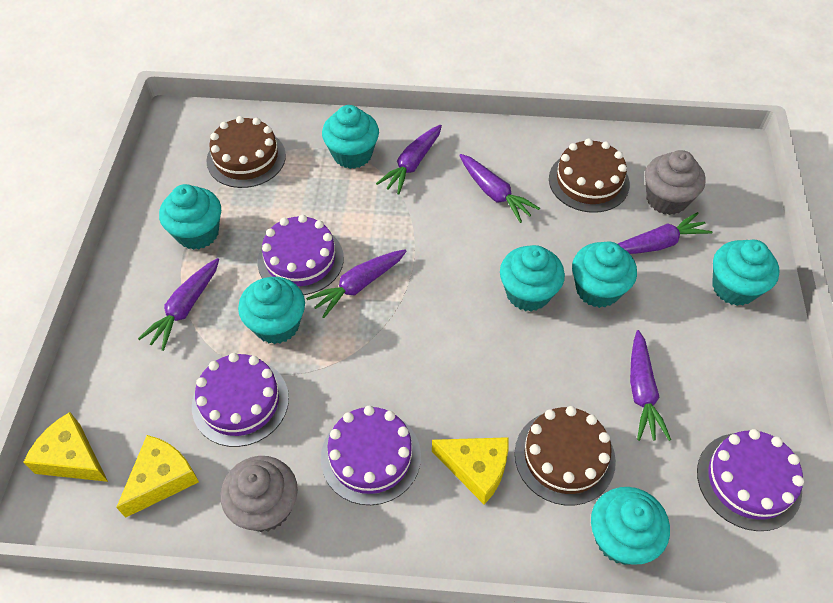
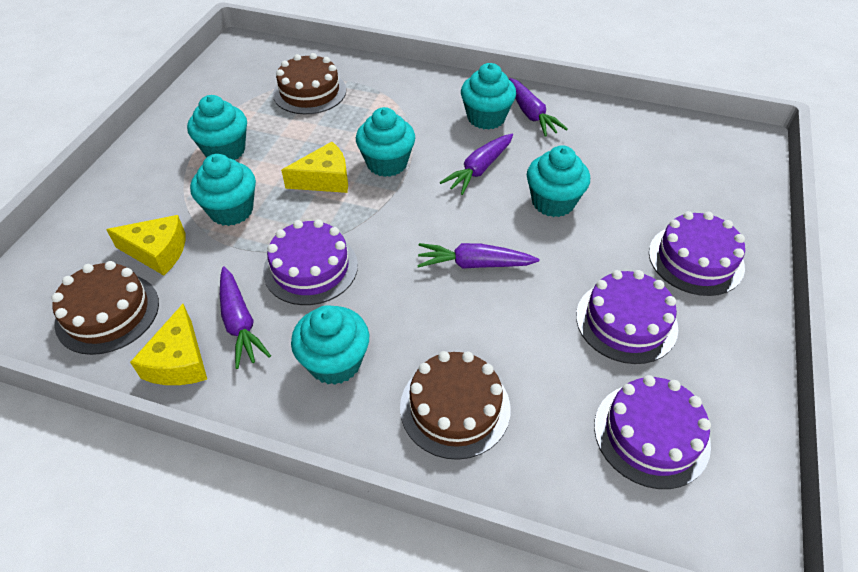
grey cupcake: 2 -> 0
purple carrot: 6 -> 4
turquoise cupcake: 7 -> 6

